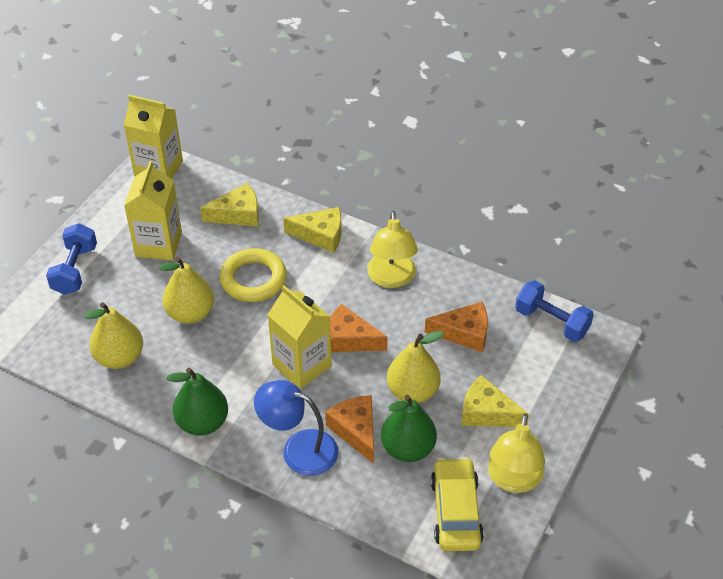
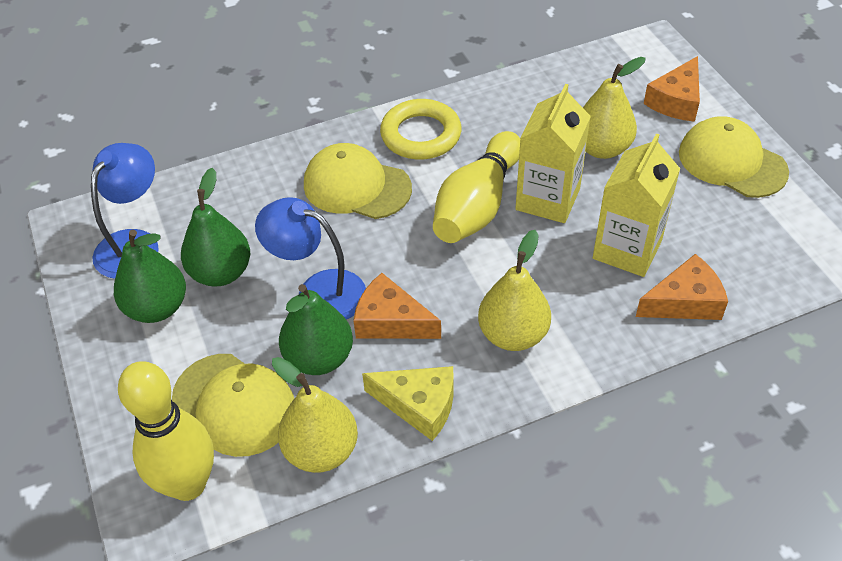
blue dumbbell: 2 -> 0
blue lamp: 1 -> 2
green pear: 2 -> 3
yellow bowling pin: 0 -> 2
yellow cap: 0 -> 3
yellow car: 1 -> 0
yellow carton: 3 -> 2
yellow cheese: 3 -> 1
yellow lamp: 2 -> 0

